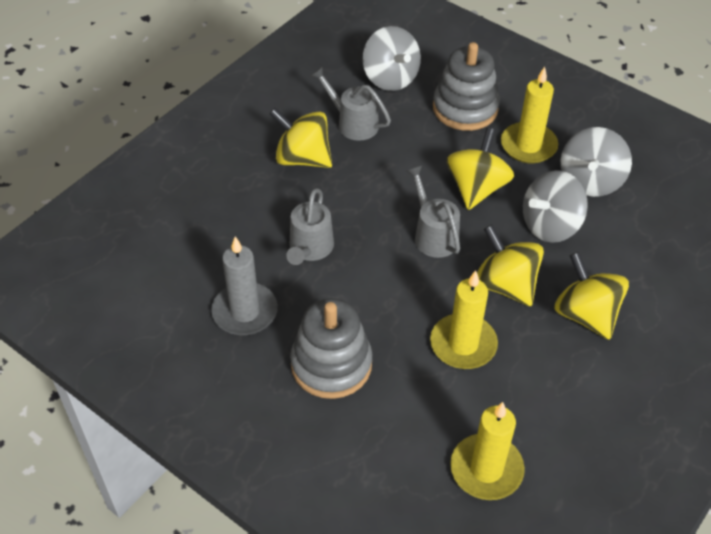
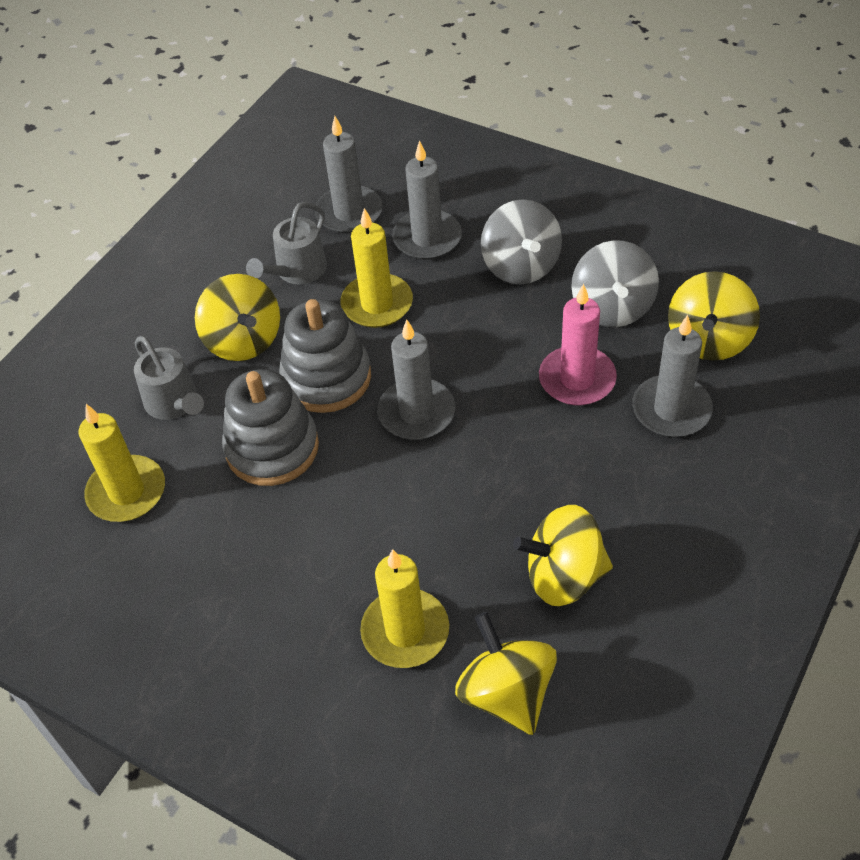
grey candle: 1 -> 4
grey spinning top: 3 -> 2
grey watering can: 3 -> 2
pink candle: 0 -> 1

